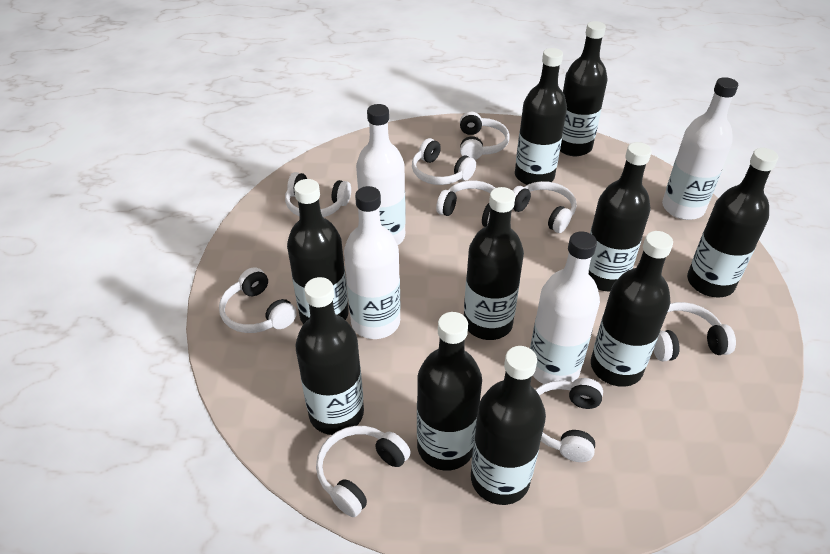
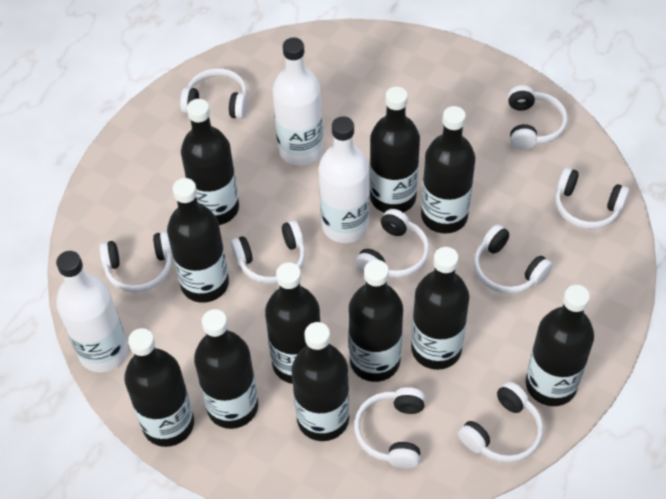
black bottle: 10 -> 11
white bottle: 4 -> 3

